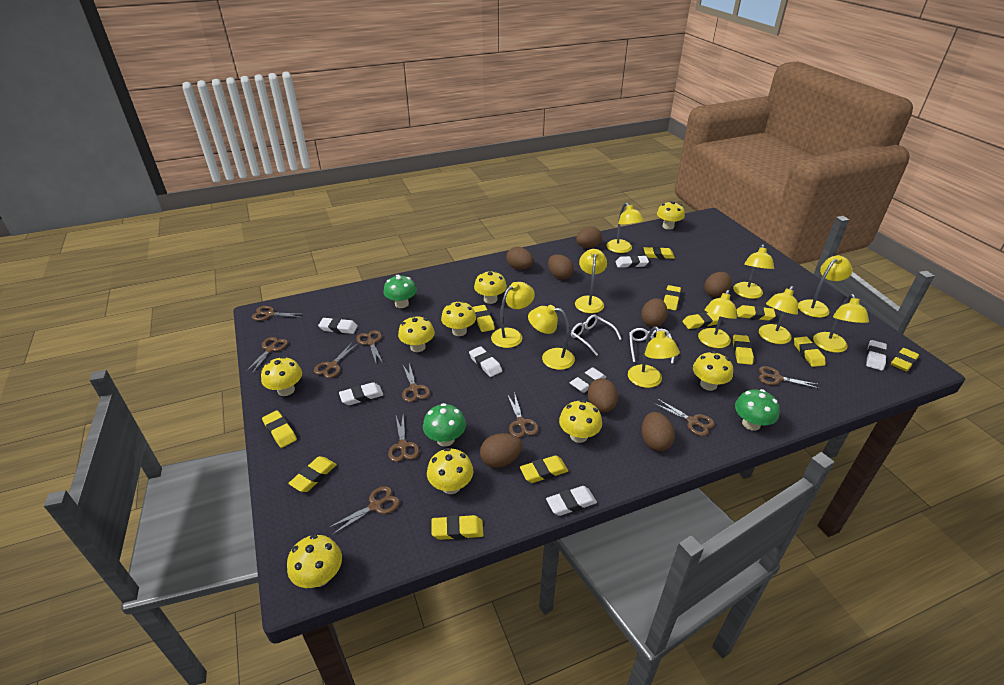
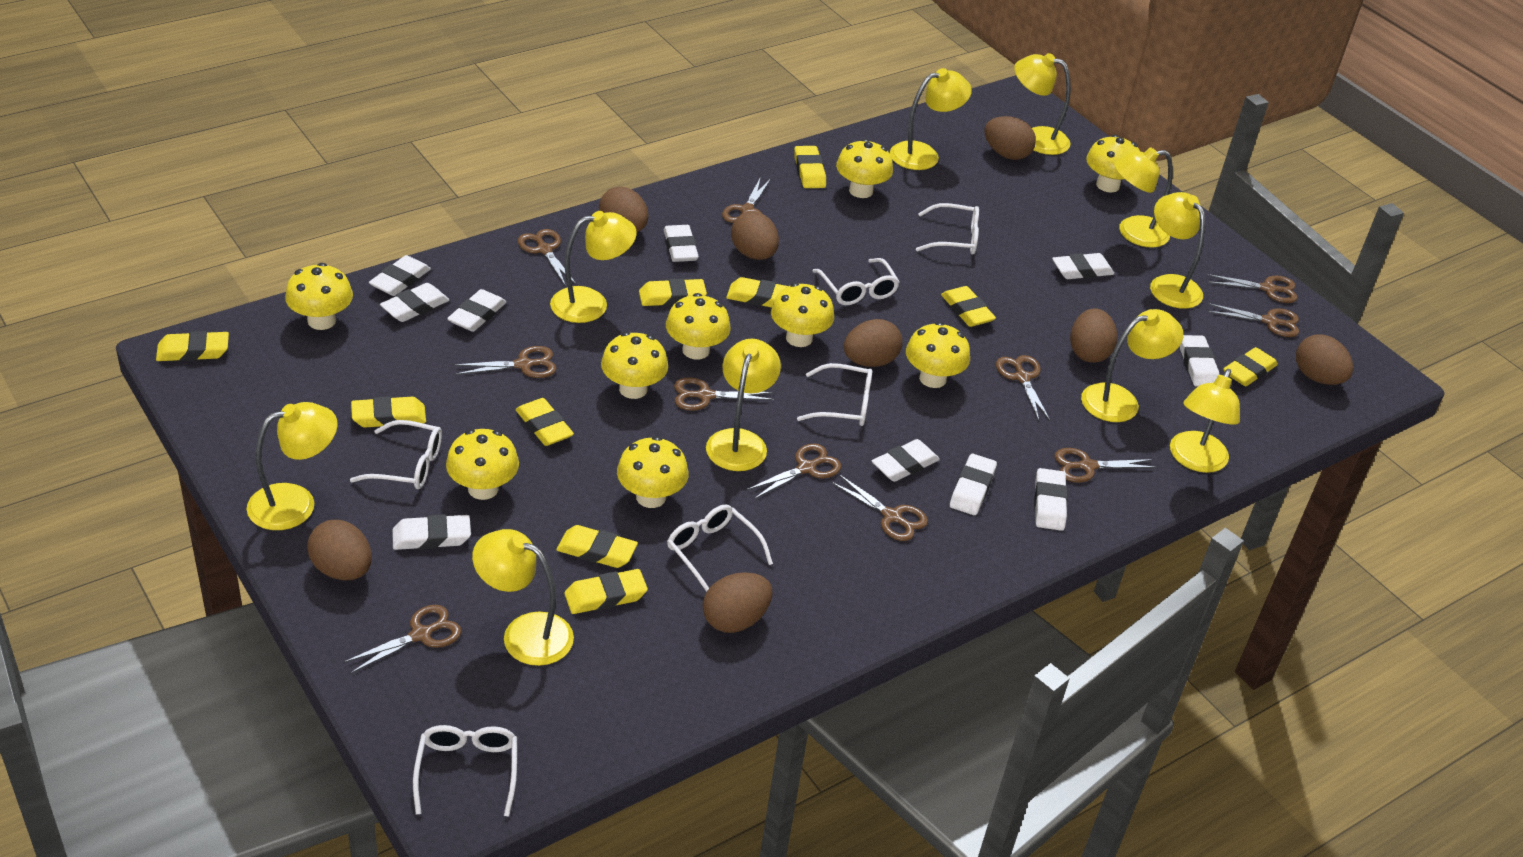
brown scissors: 10 -> 11
green mushroom: 3 -> 0
white eraser: 7 -> 10
white glasses: 2 -> 6
yellow eraser: 12 -> 10

